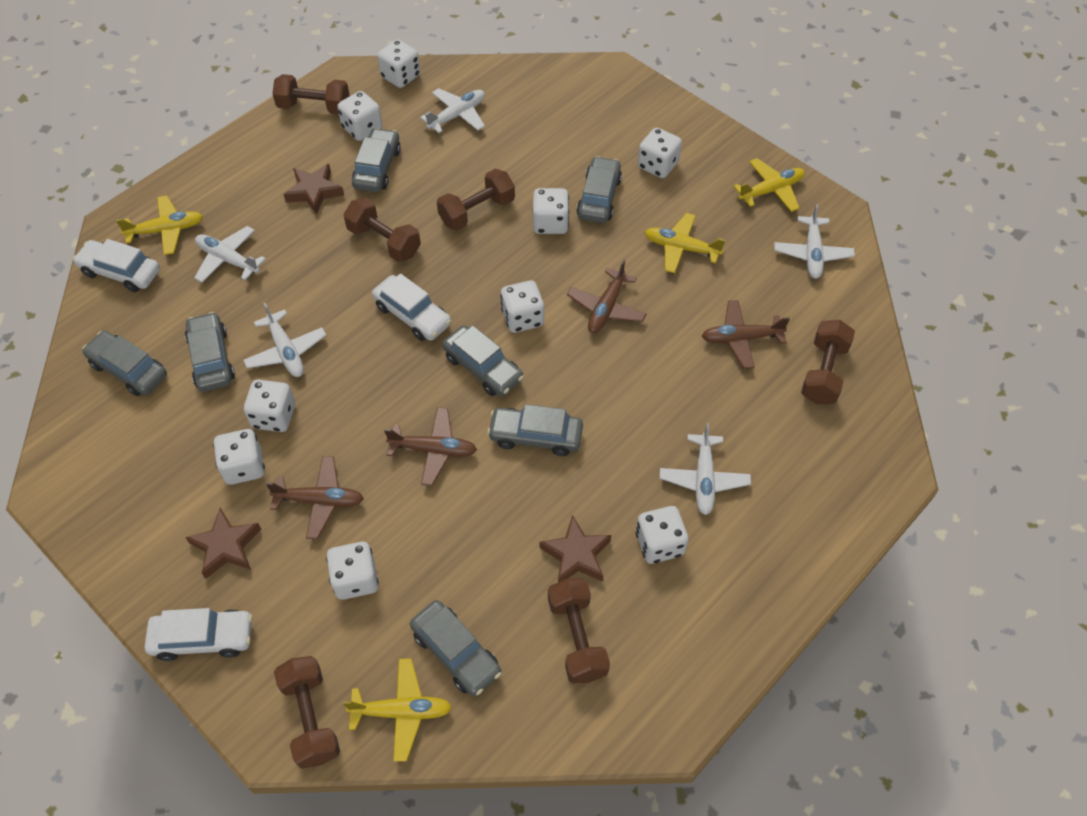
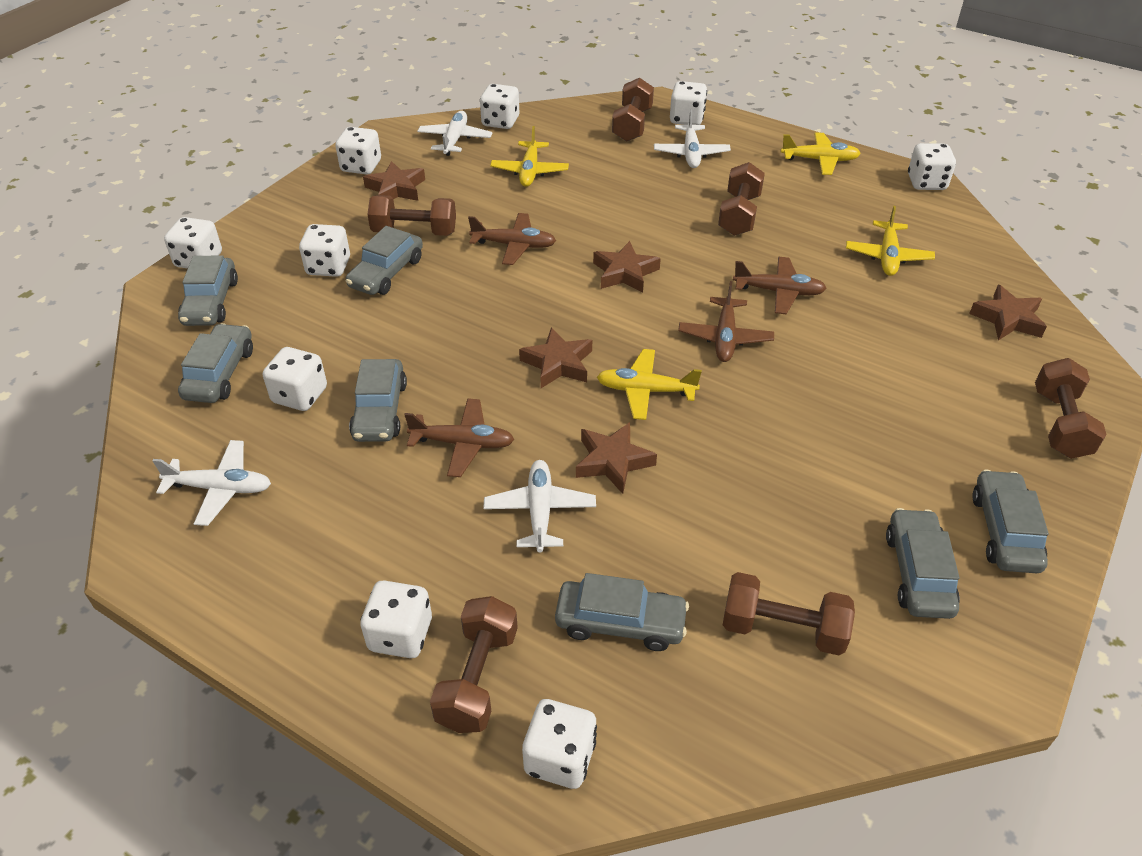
brown star: 3 -> 5
white car: 3 -> 0
white plane: 5 -> 4

